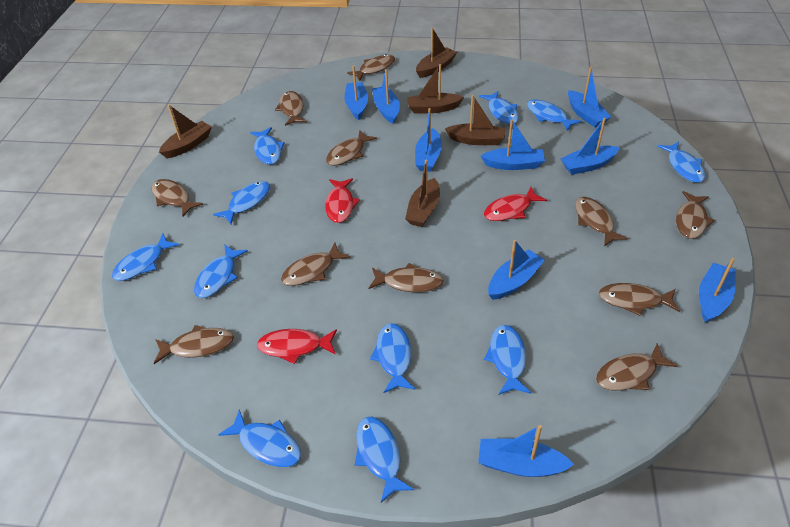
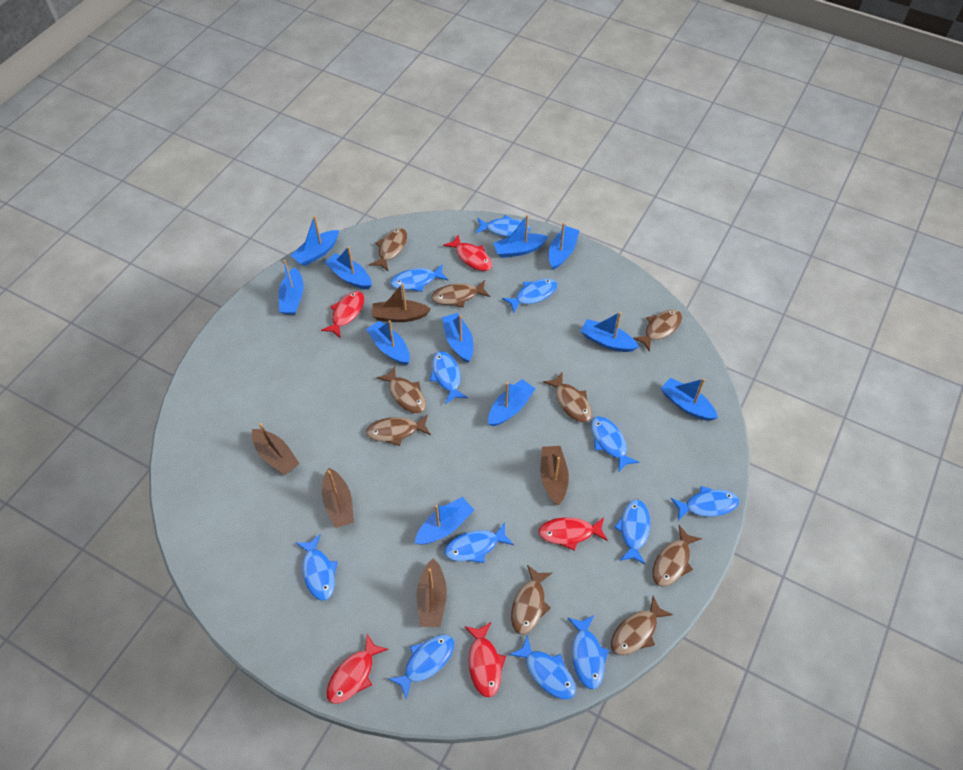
blue boat: 9 -> 11
blue fish: 11 -> 12
brown fish: 11 -> 9
red fish: 3 -> 5

